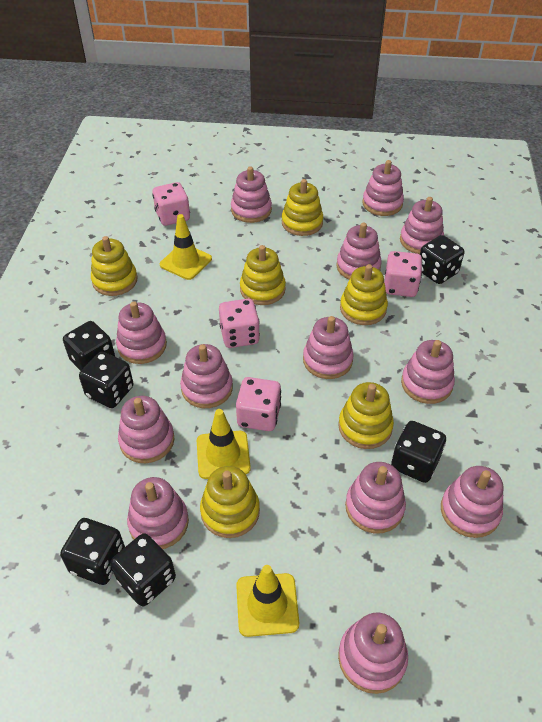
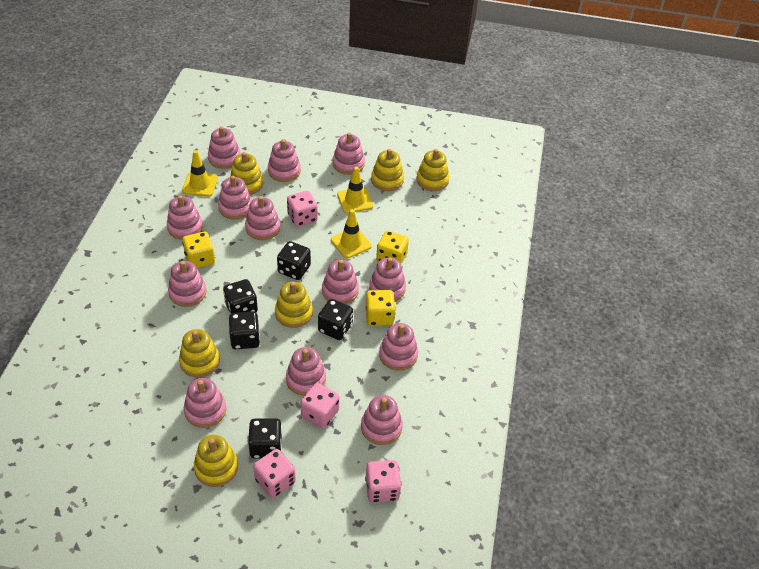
black dice: 6 -> 5
yellow dice: 0 -> 3

